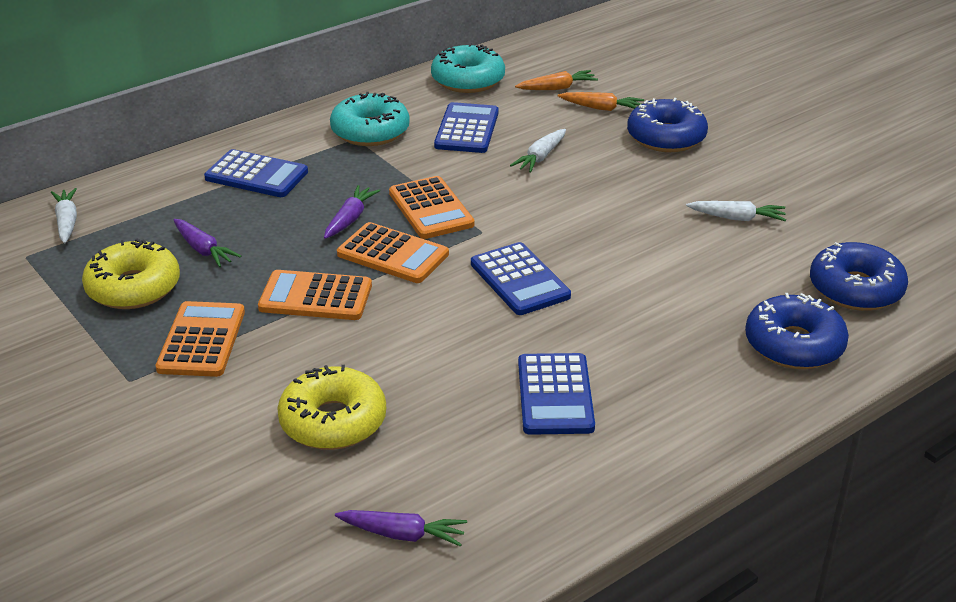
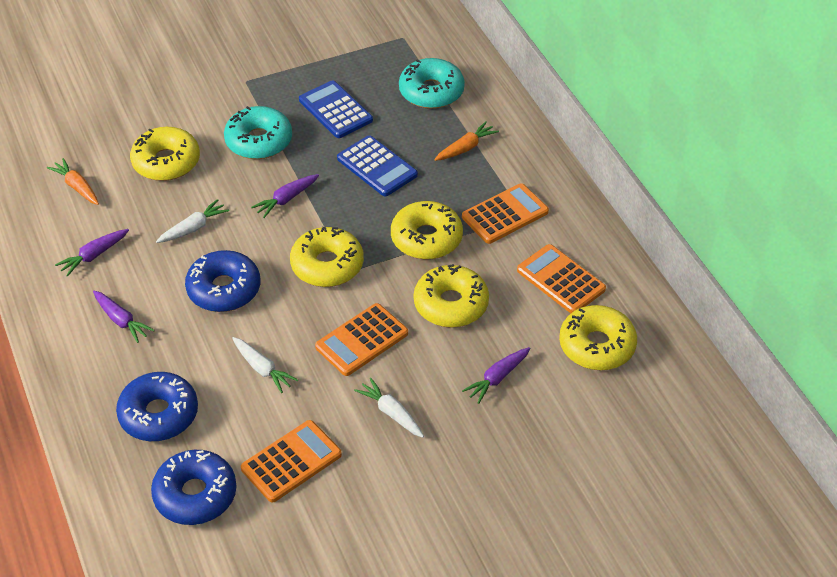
blue calculator: 4 -> 2
purple carrot: 3 -> 4
yellow donut: 2 -> 5

